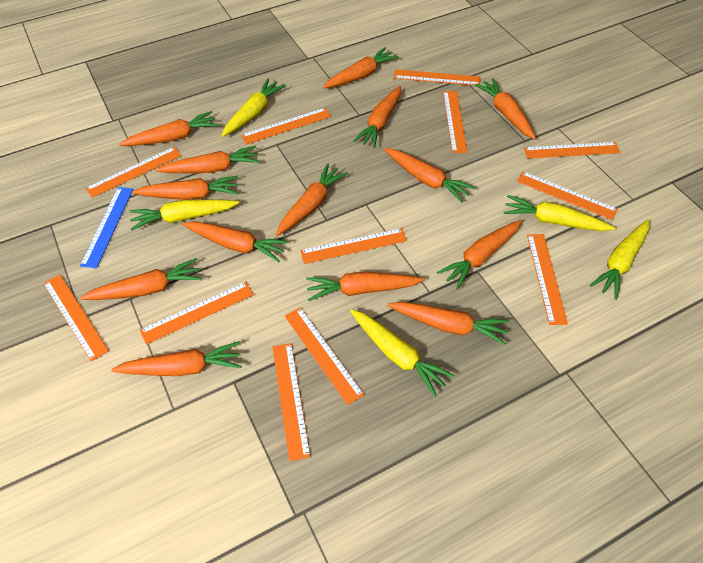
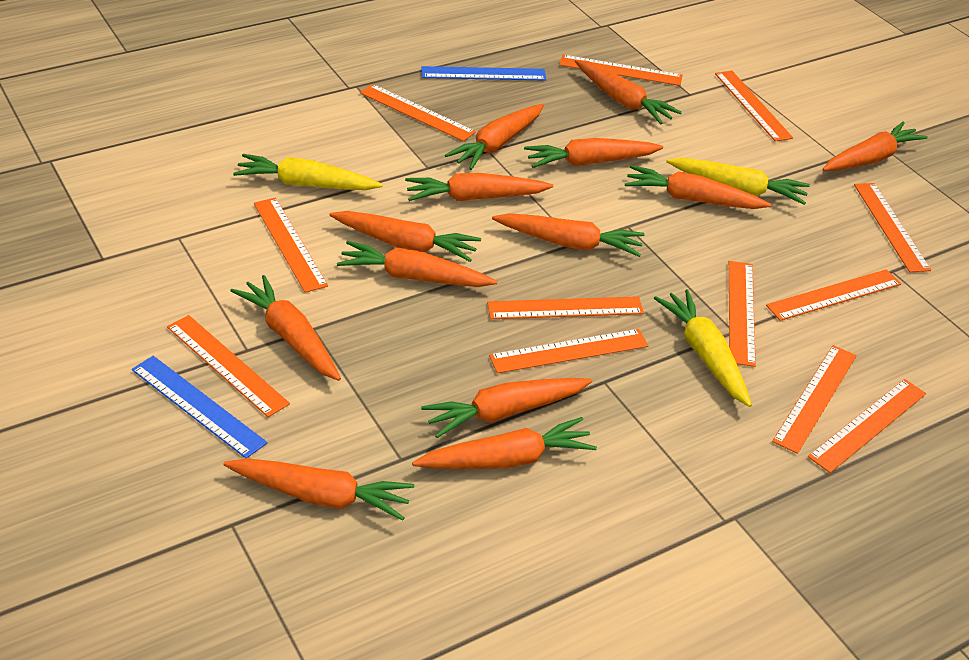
blue ruler: 1 -> 2
orange carrot: 14 -> 13
yellow carrot: 5 -> 3

